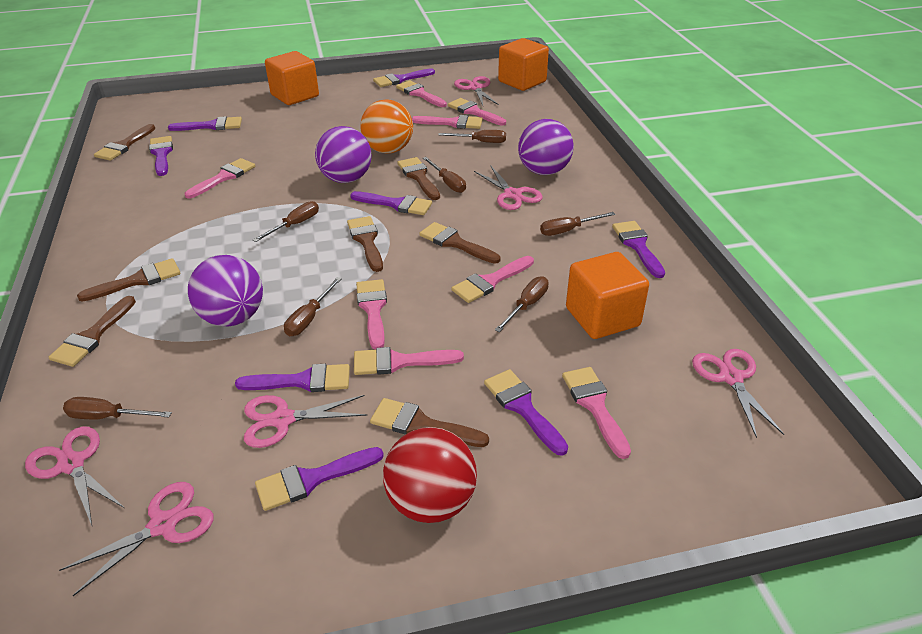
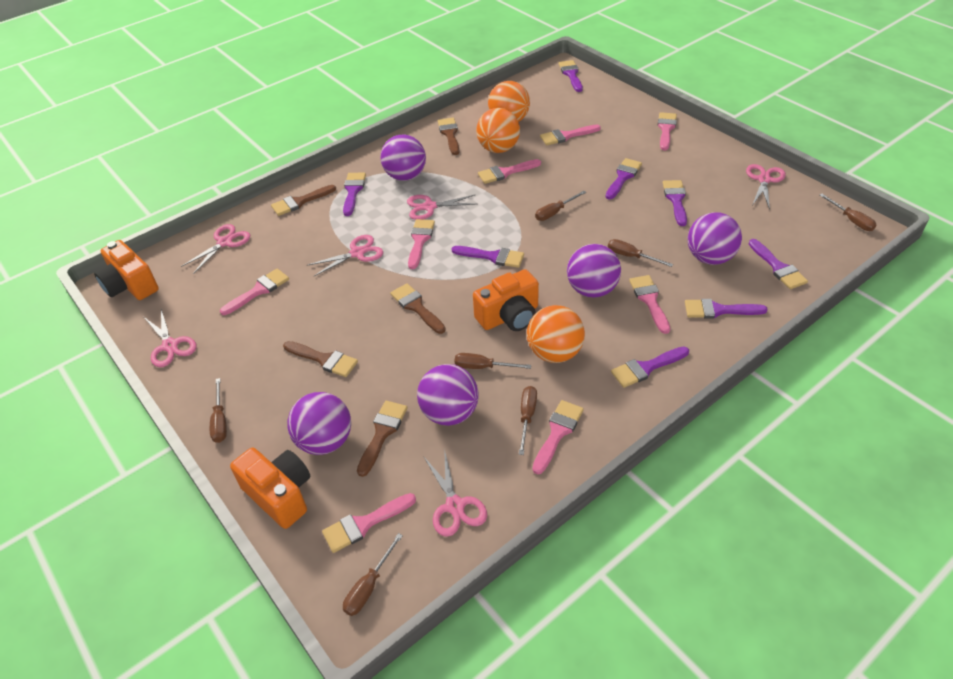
brown brush: 7 -> 5
orange ball: 1 -> 3
orange camera: 0 -> 3
orange cube: 3 -> 0
purple ball: 3 -> 5
red ball: 1 -> 0

